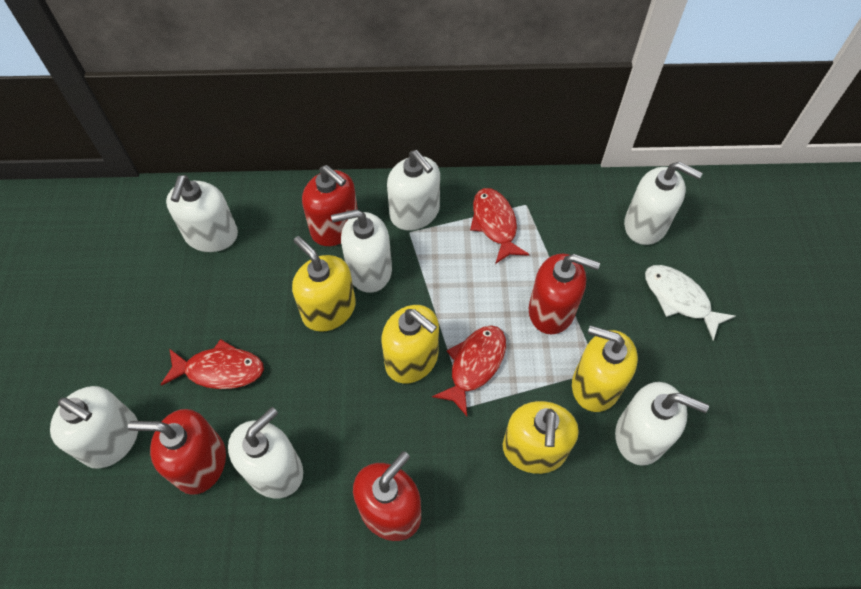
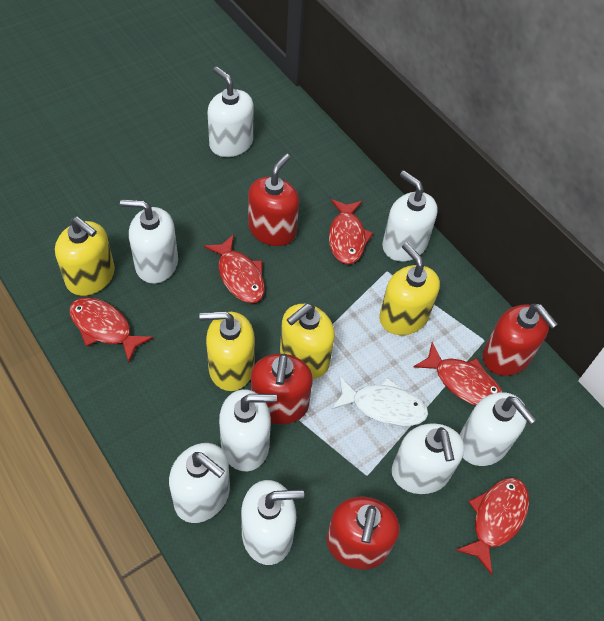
red fish: 3 -> 5
white soap dispenser: 7 -> 8

